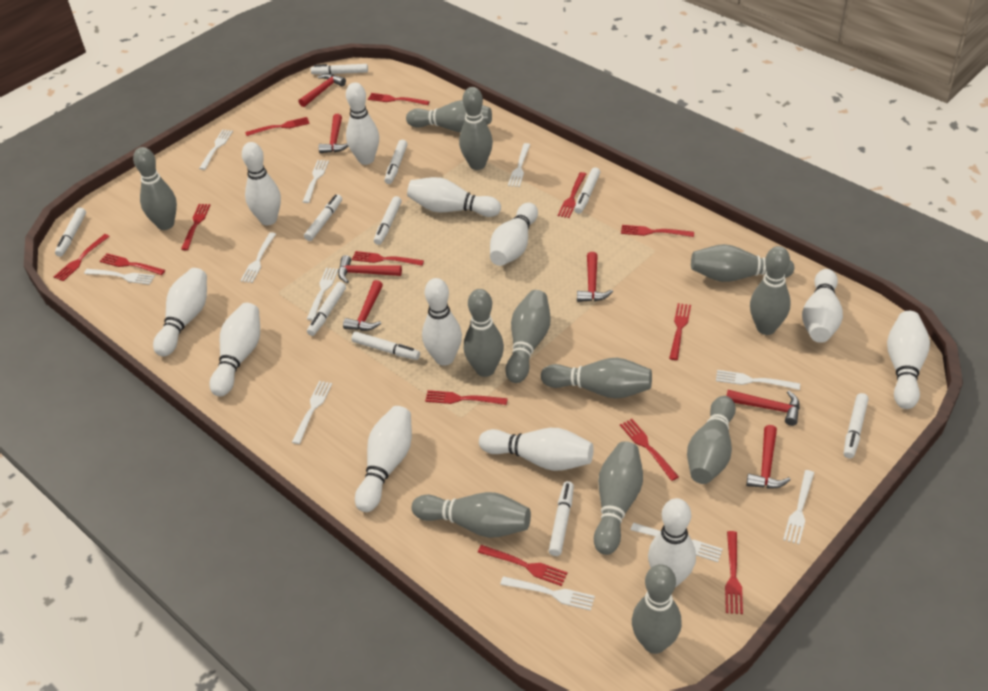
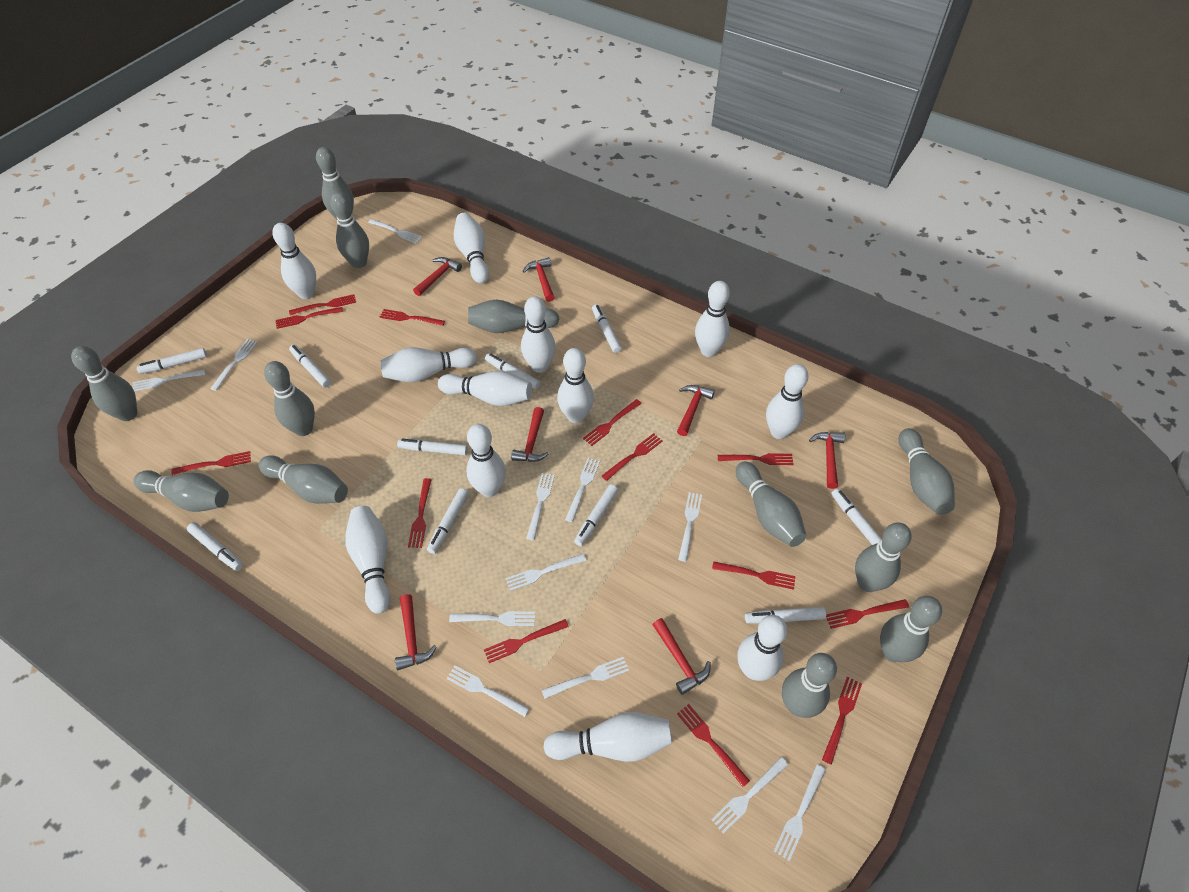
white fork: 11 -> 12

